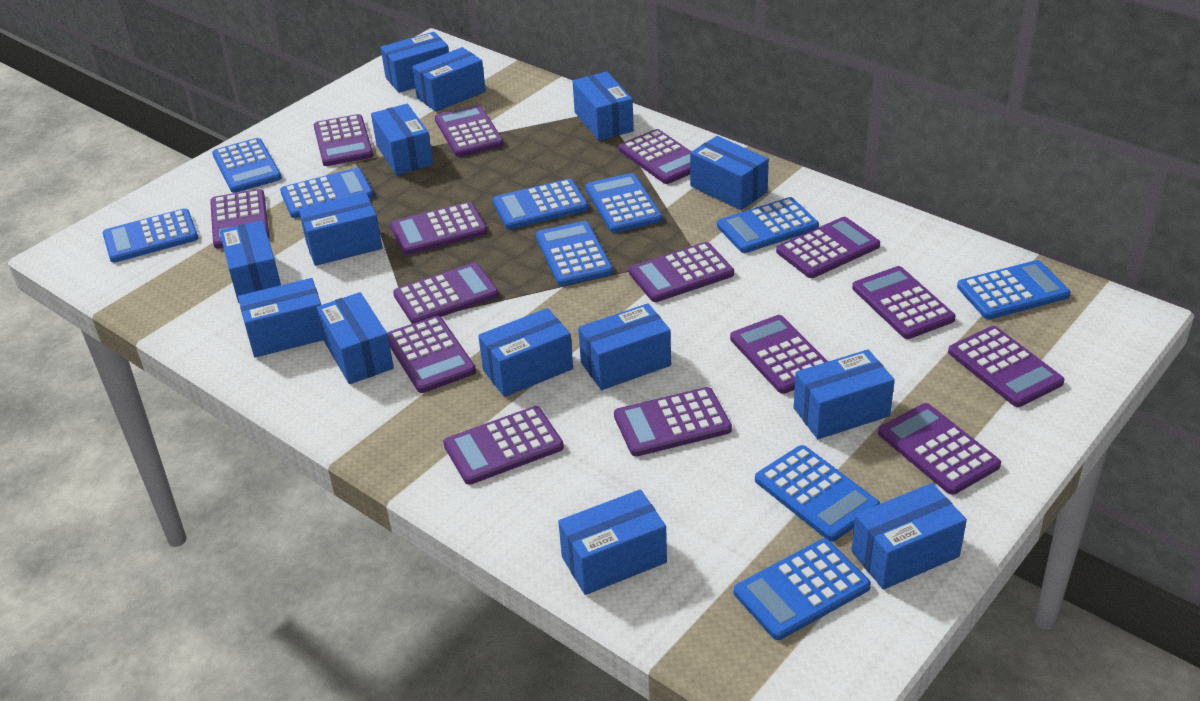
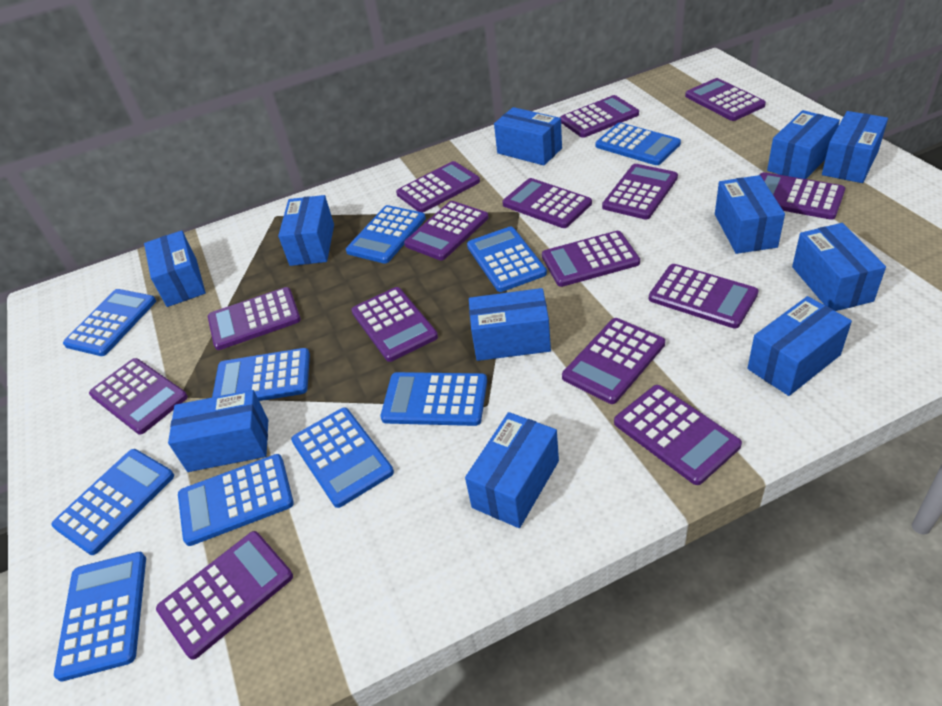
blue box: 14 -> 11

